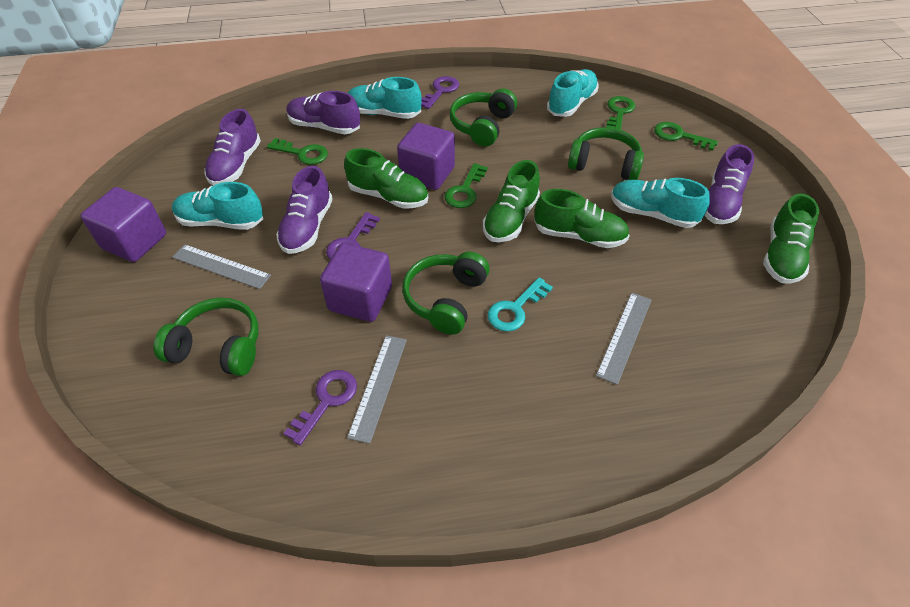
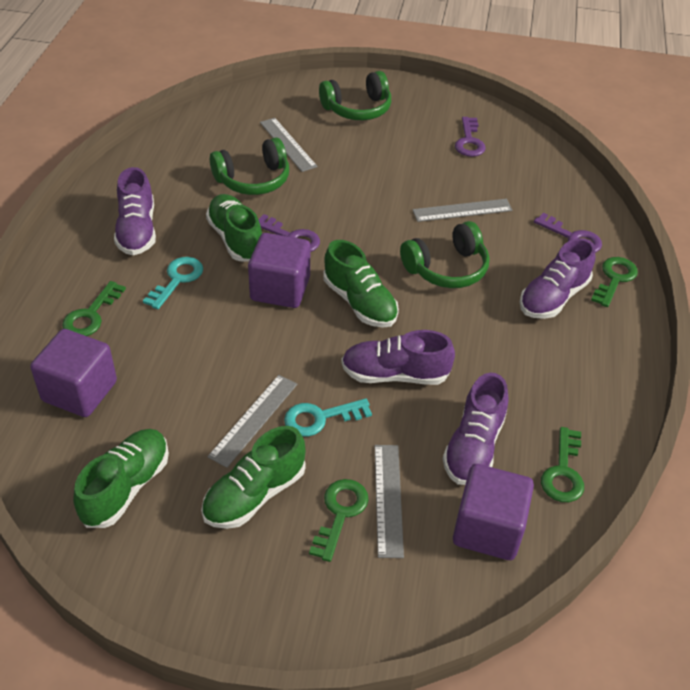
green headphones: 4 -> 3
grey ruler: 3 -> 4
turquoise key: 1 -> 2
turquoise shoe: 4 -> 0

